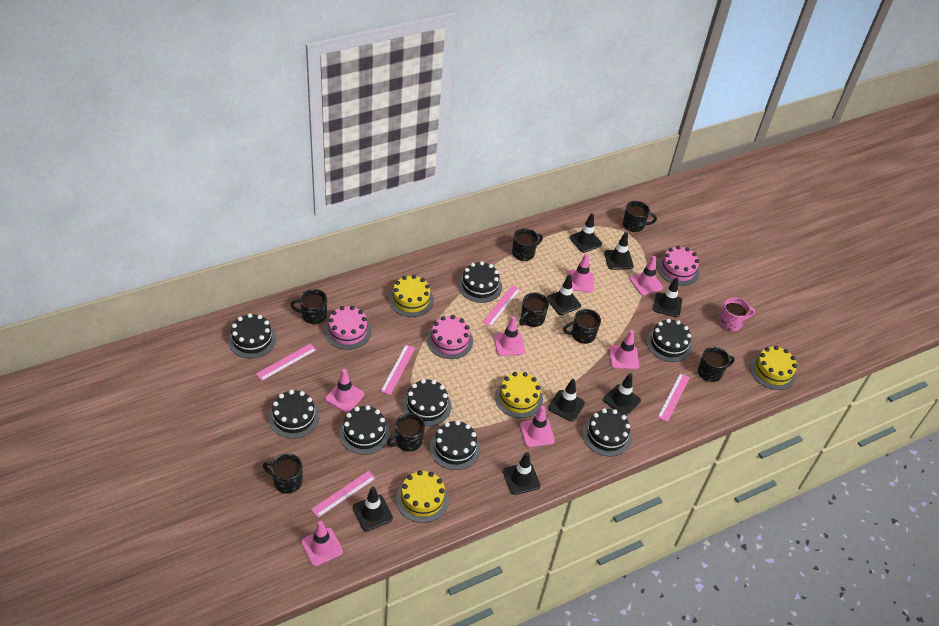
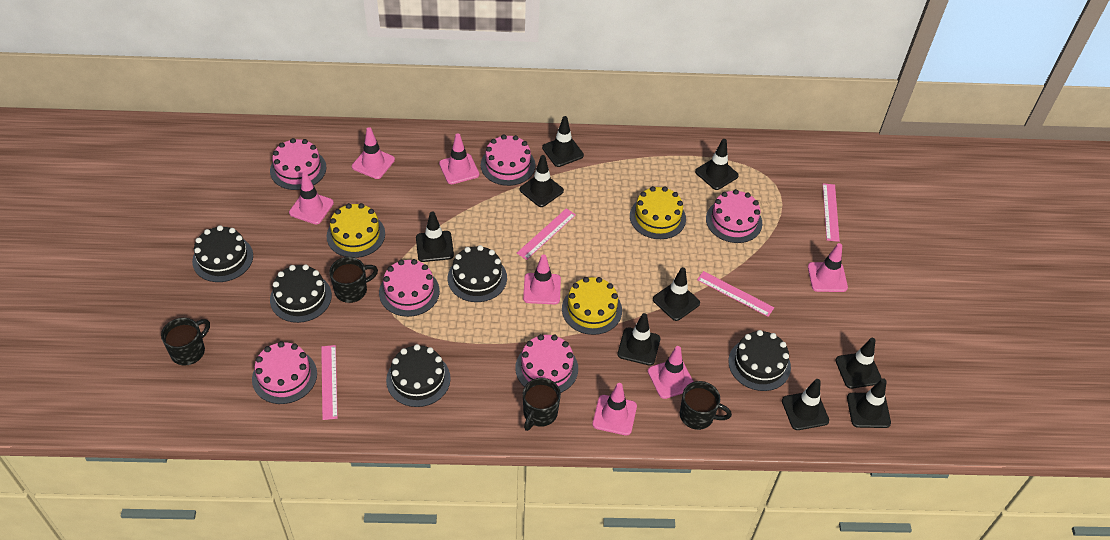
black cake: 8 -> 5
black mug: 8 -> 4
black traffic cone: 8 -> 9
pink cake: 3 -> 6
pink mug: 1 -> 0
pink ruler: 5 -> 4
yellow cake: 4 -> 3

